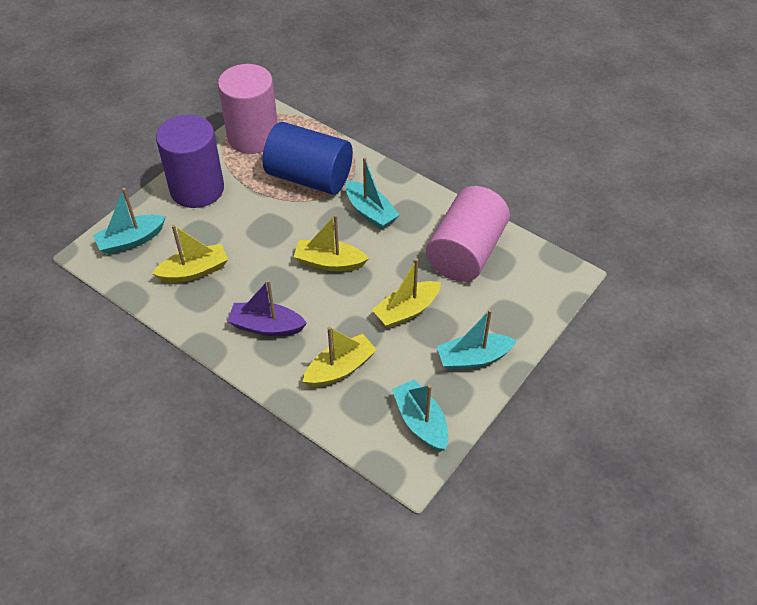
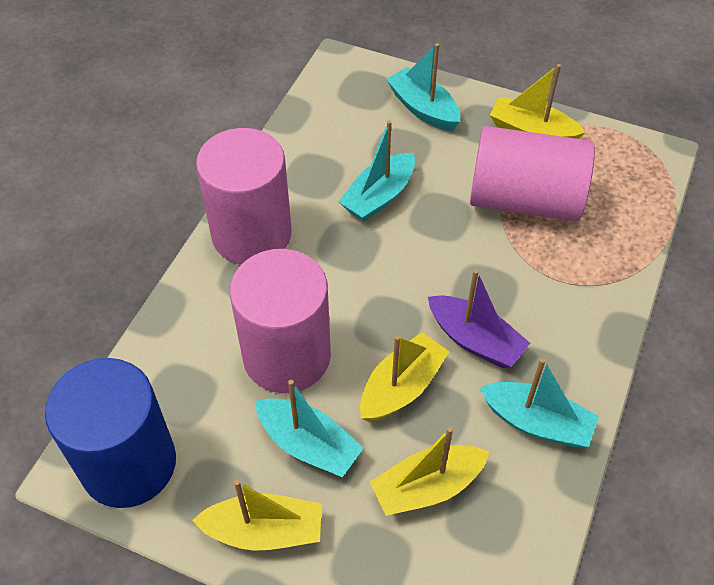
pink cylinder: 2 -> 3
purple cylinder: 1 -> 0

